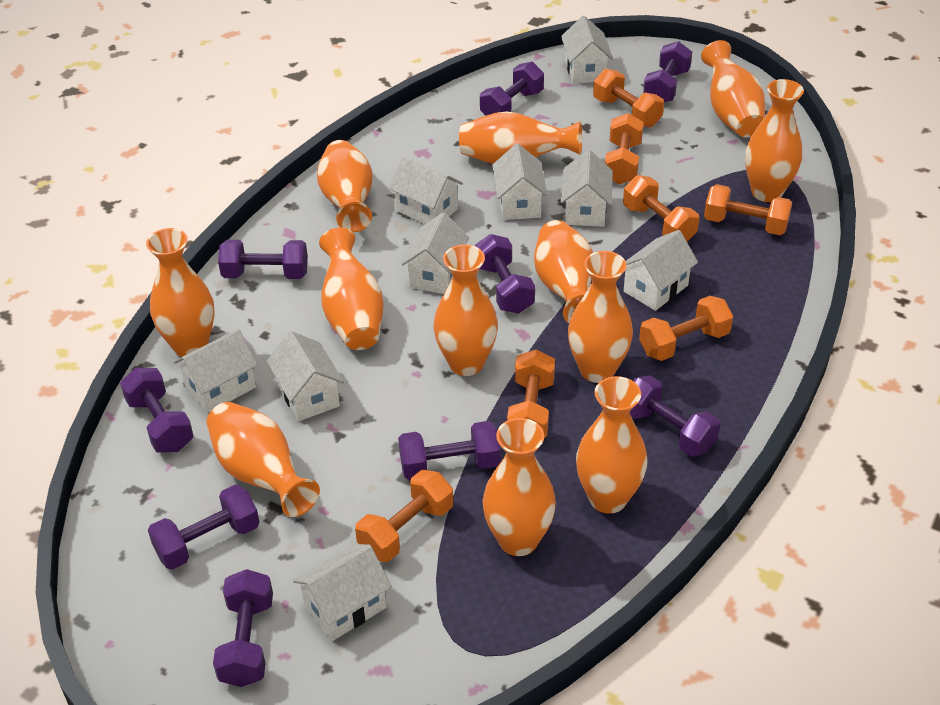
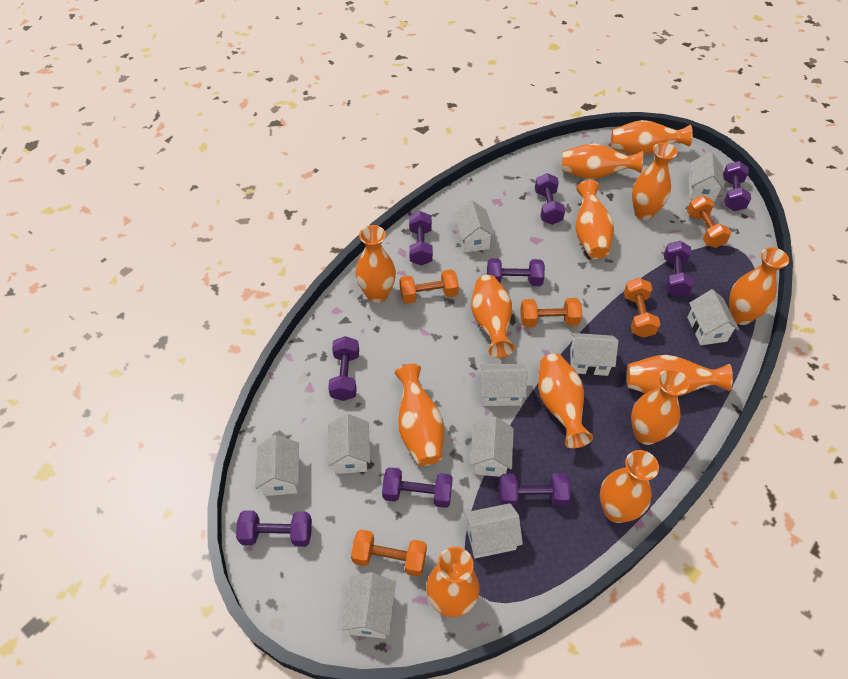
orange dumbbell: 7 -> 5
orange vase: 12 -> 13
white house: 9 -> 10

